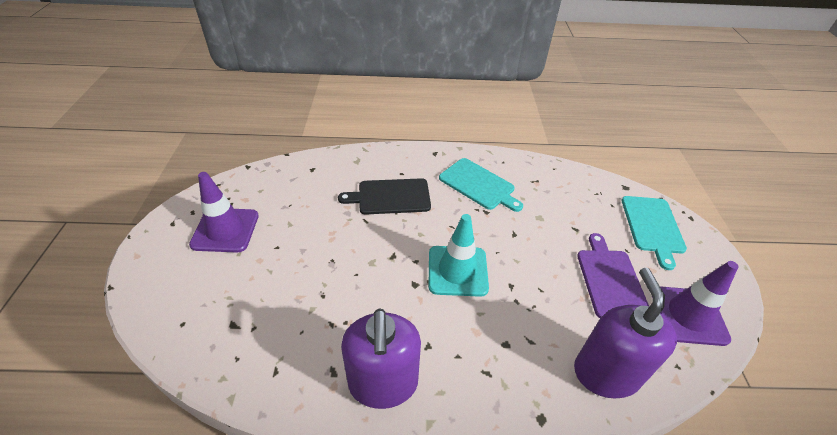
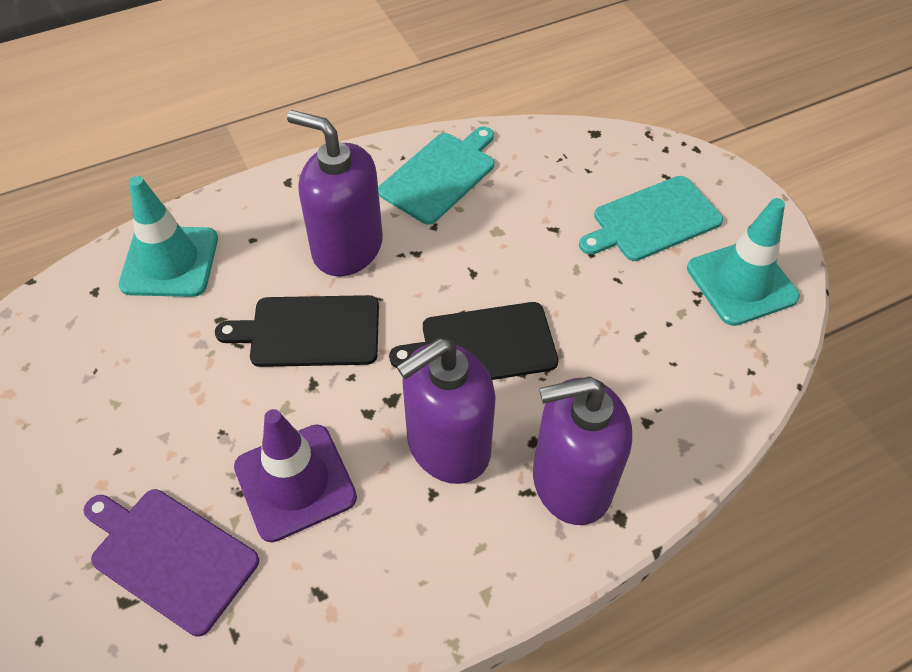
black cutting board: 1 -> 2
purple soap dispenser: 2 -> 3
purple traffic cone: 2 -> 1
turquoise traffic cone: 1 -> 2

